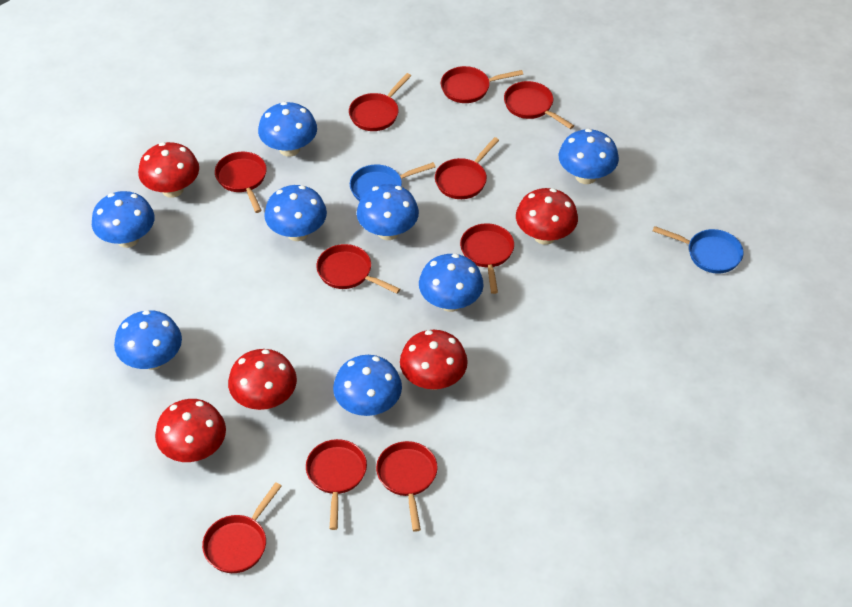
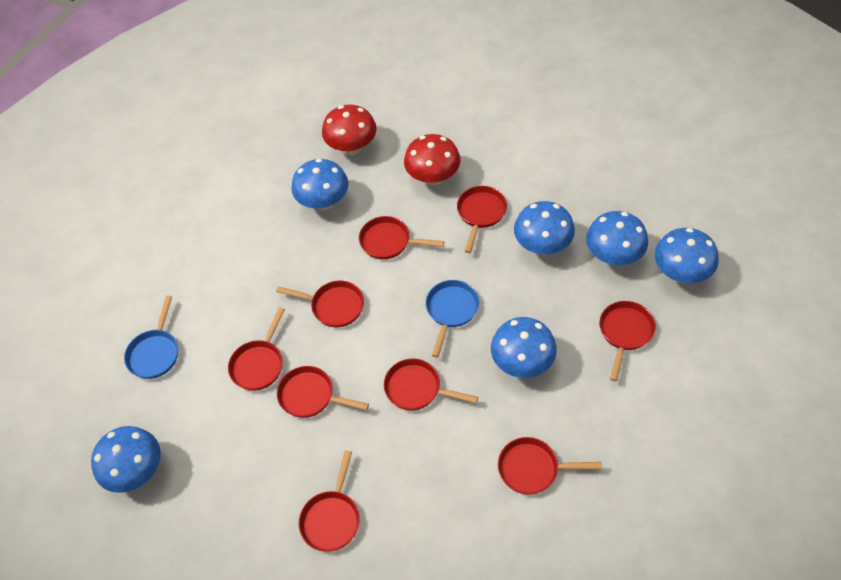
blue mushroom: 8 -> 6
red mushroom: 5 -> 2
red pan: 10 -> 9

